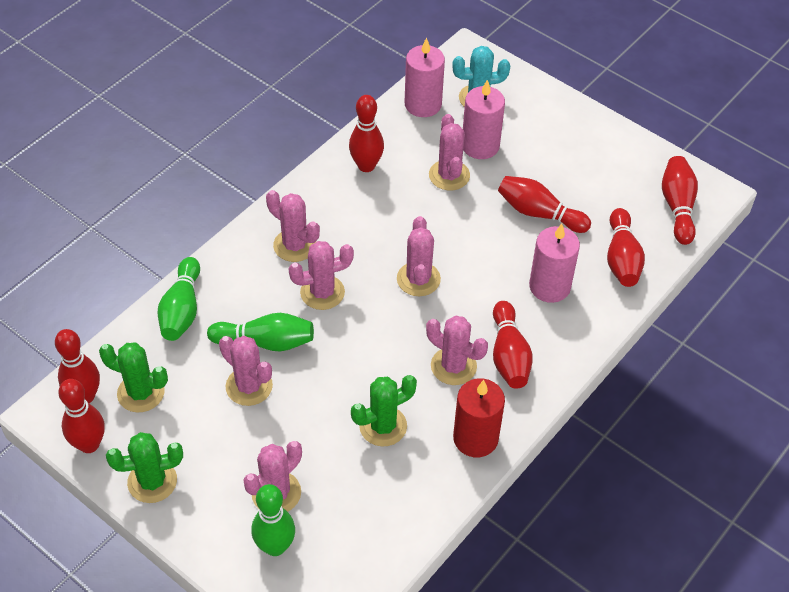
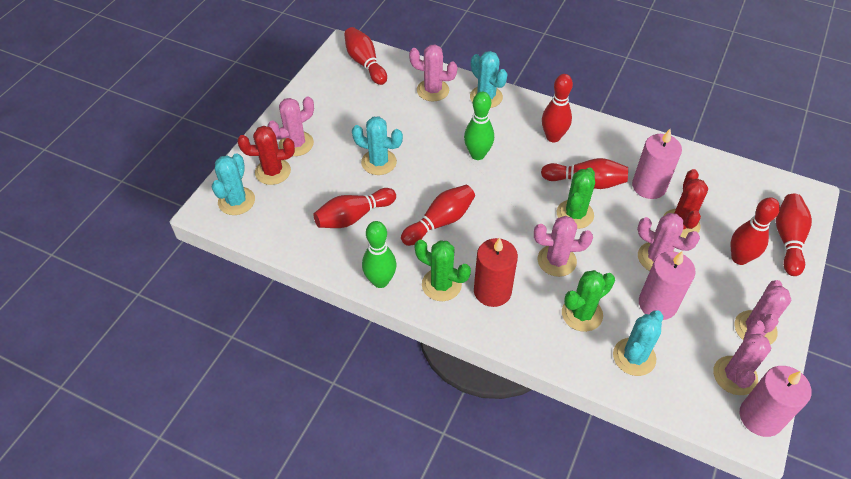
green bowling pin: 3 -> 2
pink cactus: 7 -> 6
red cactus: 0 -> 2
turquoise cactus: 1 -> 4

